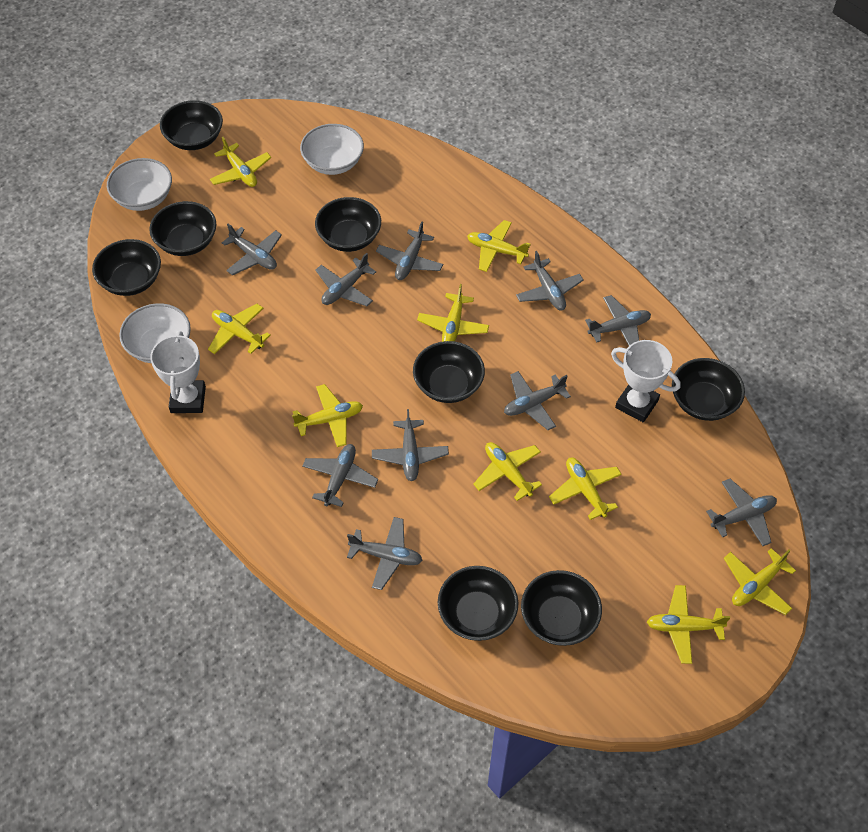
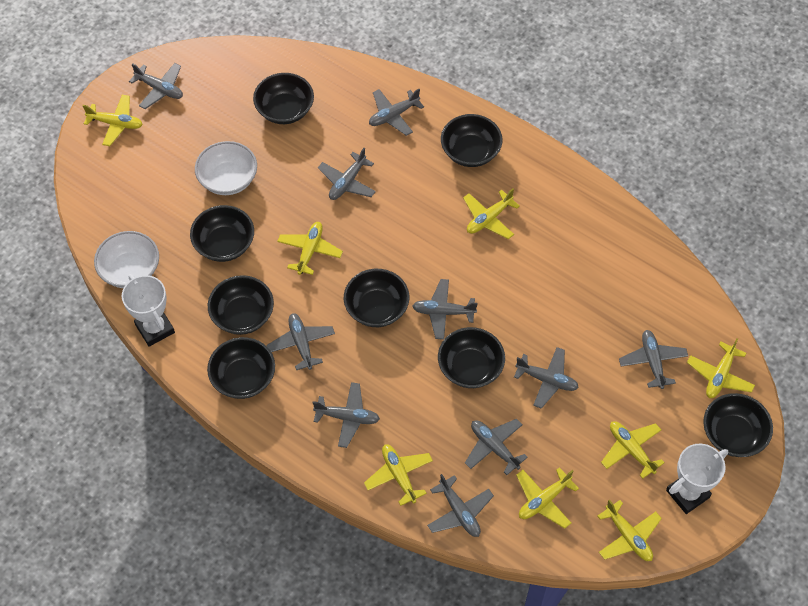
white bowl: 3 -> 2
yellow plane: 9 -> 8

